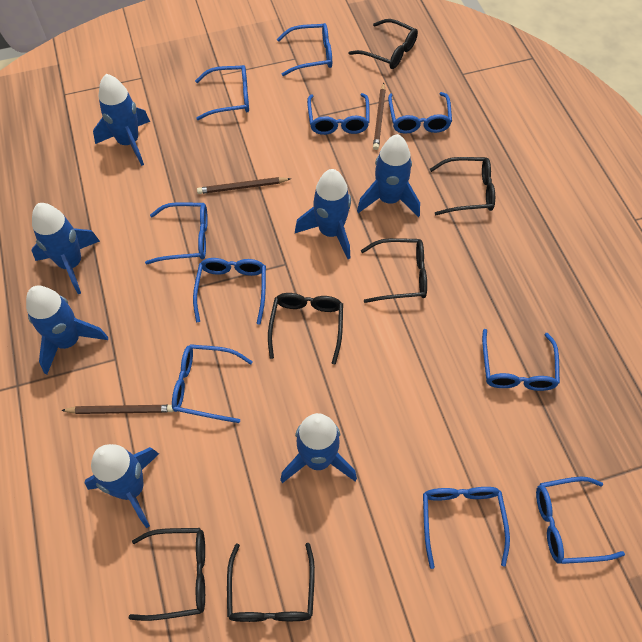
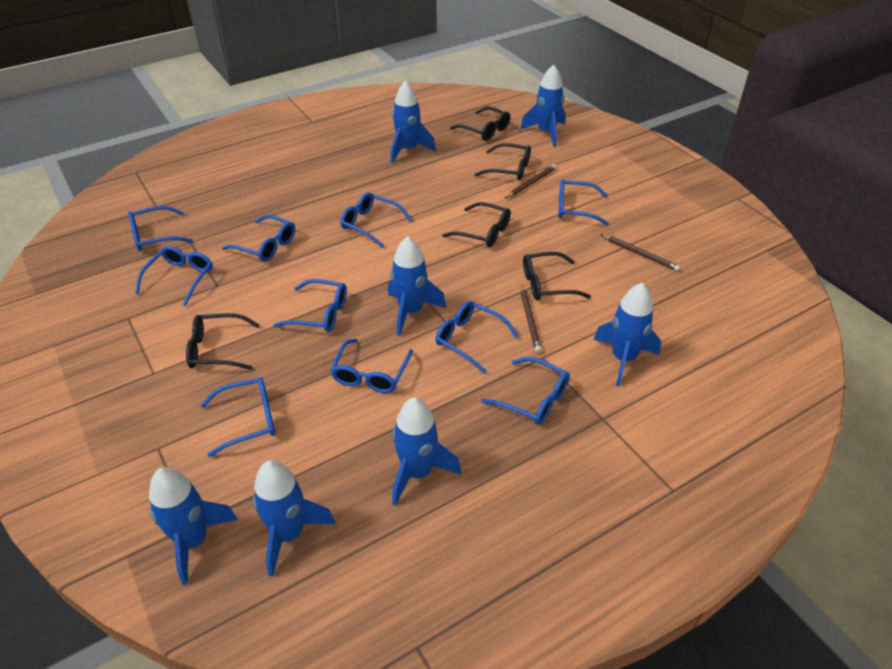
black glasses: 6 -> 5

